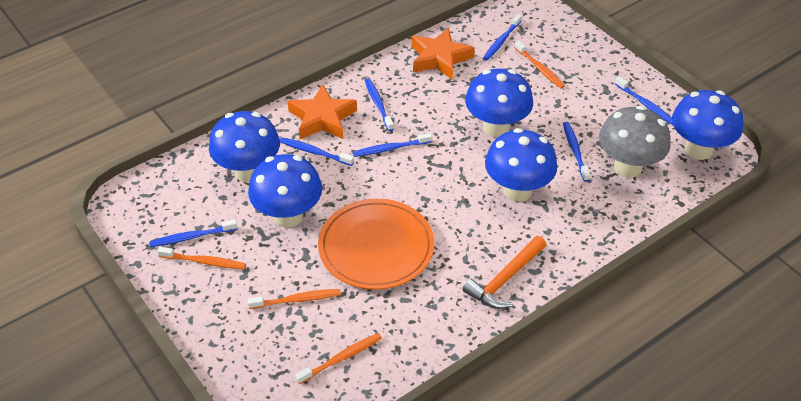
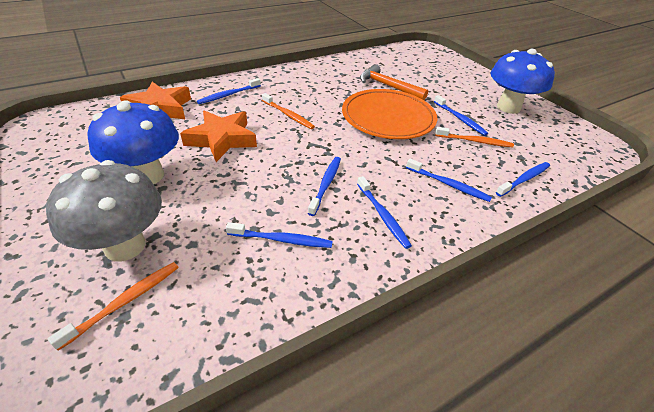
blue mushroom: 5 -> 2
orange toothbrush: 4 -> 3

